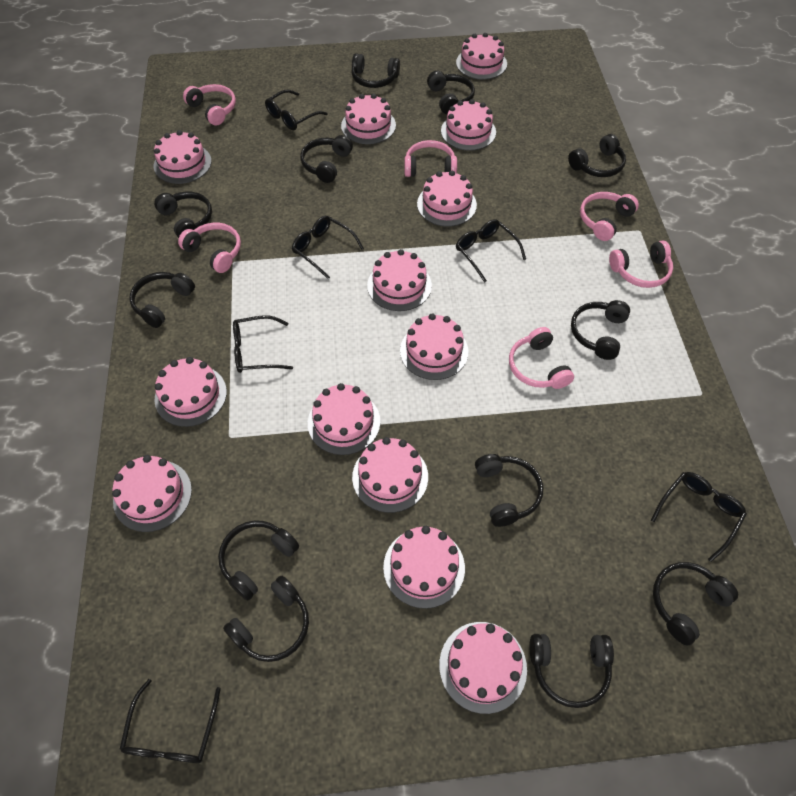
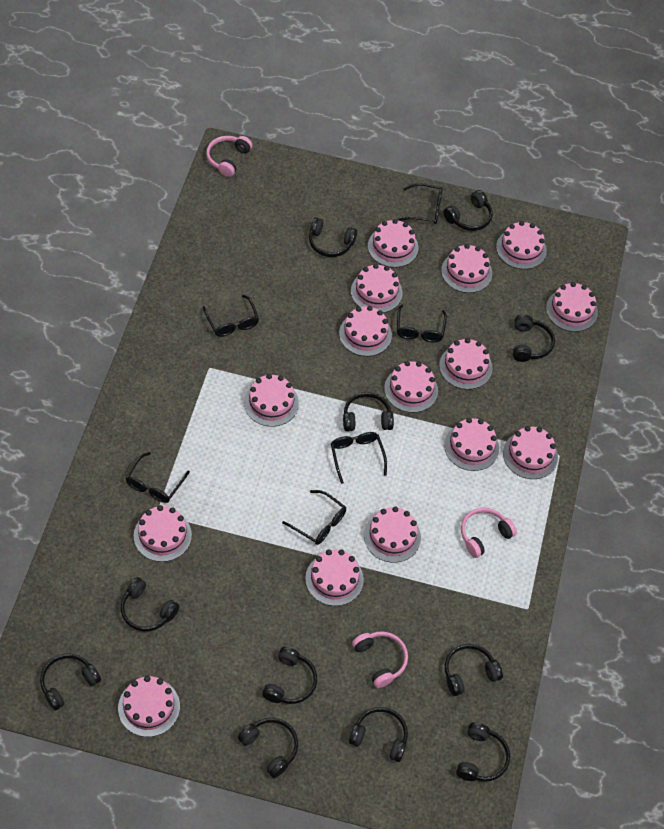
black headphones: 12 -> 11
pink cake: 13 -> 15
pink headphones: 6 -> 3

